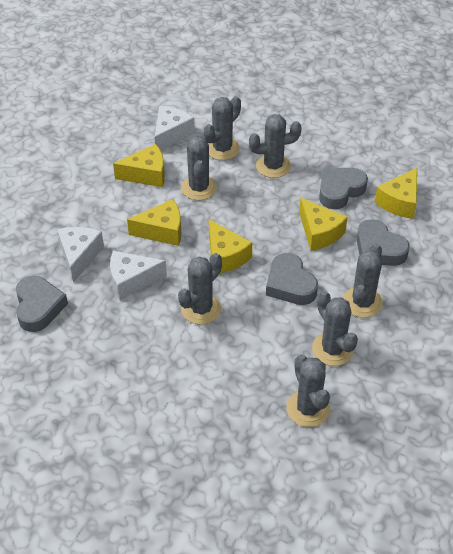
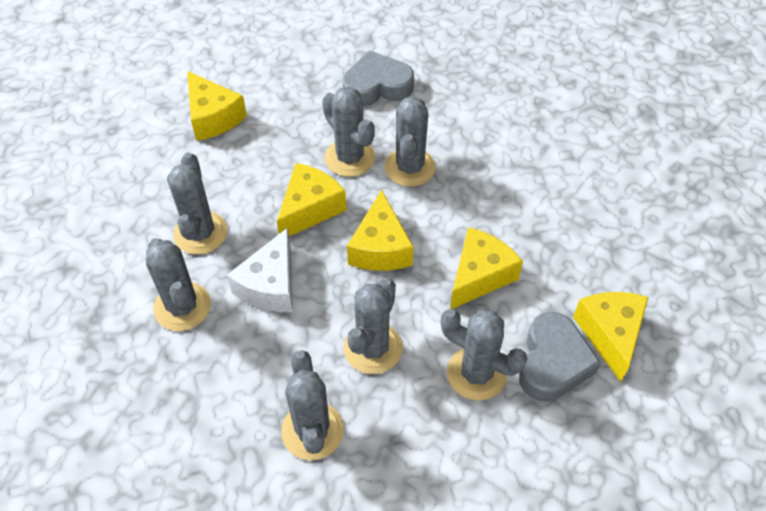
grey heart: 4 -> 2
white cheese: 3 -> 1

